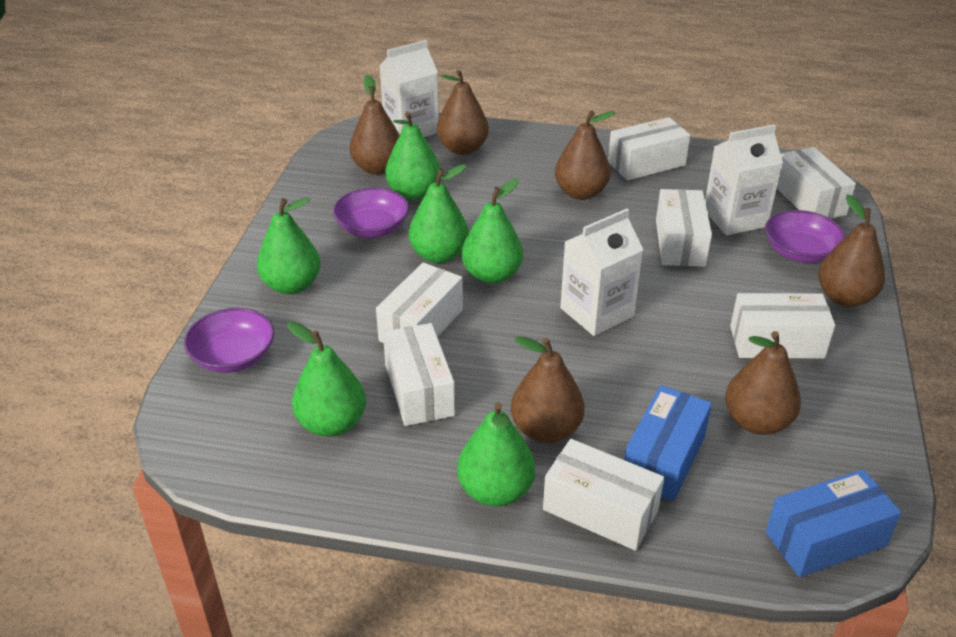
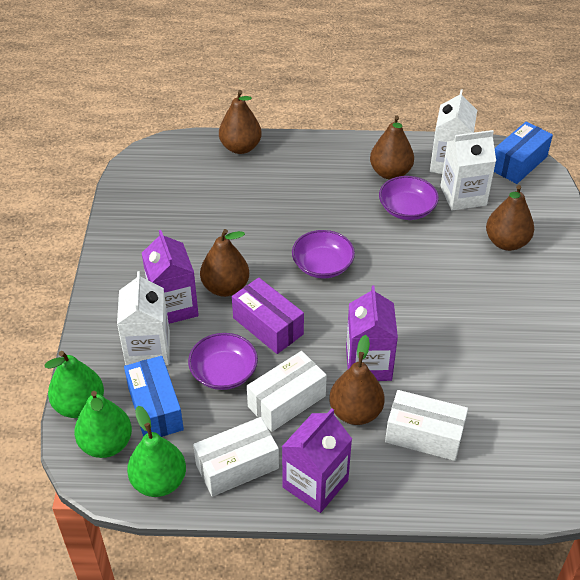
brown pear: 6 -> 5
green pear: 6 -> 3
purple box: 0 -> 1
purple carton: 0 -> 3
white box: 7 -> 3

